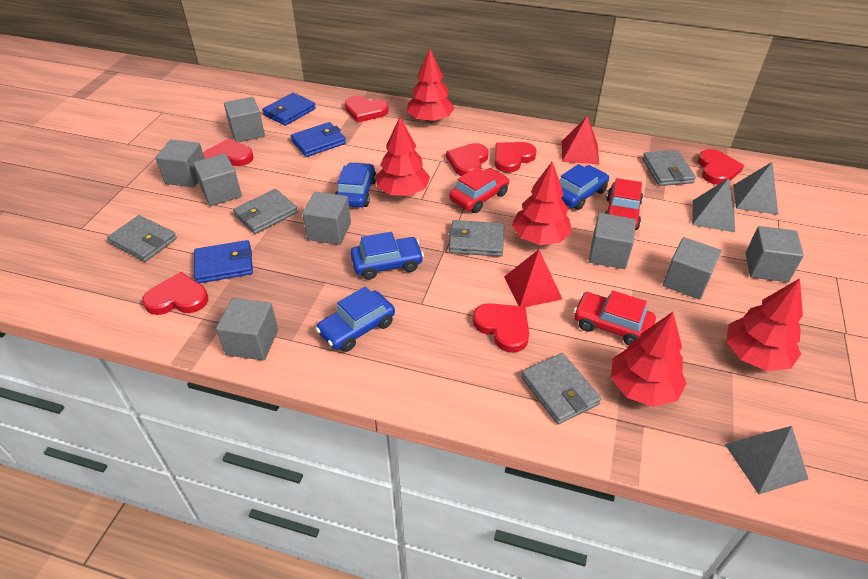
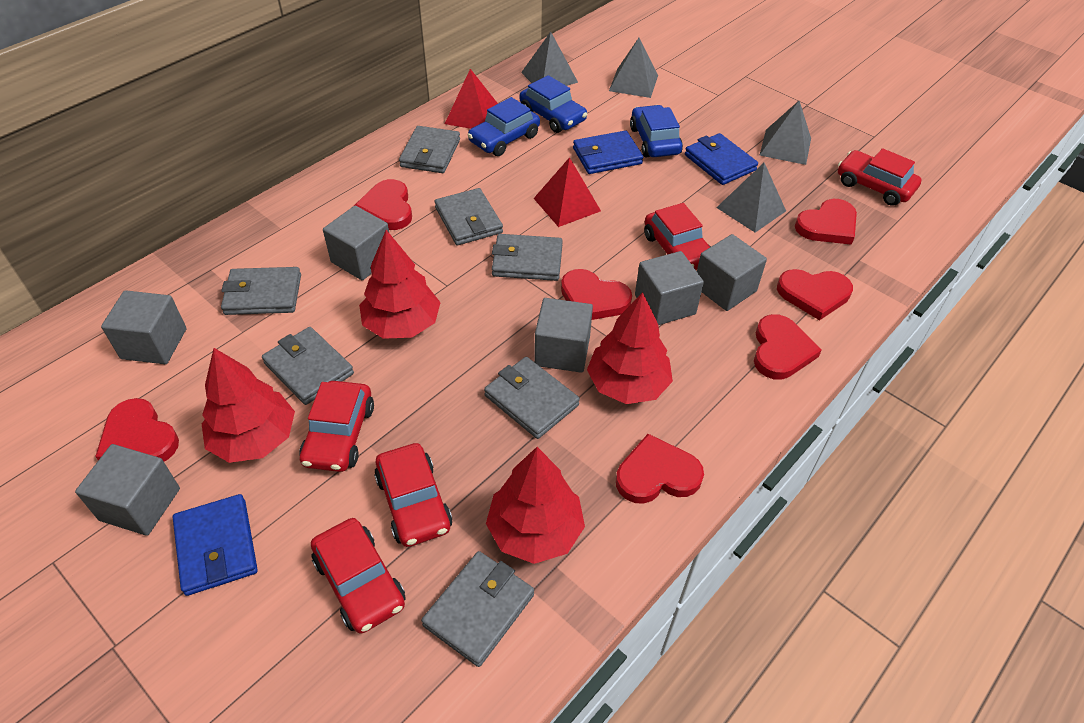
blue car: 4 -> 3
grey cube: 8 -> 6
grey pyramid: 3 -> 4
grey wallet: 5 -> 7
red car: 3 -> 5
red tree: 5 -> 4

